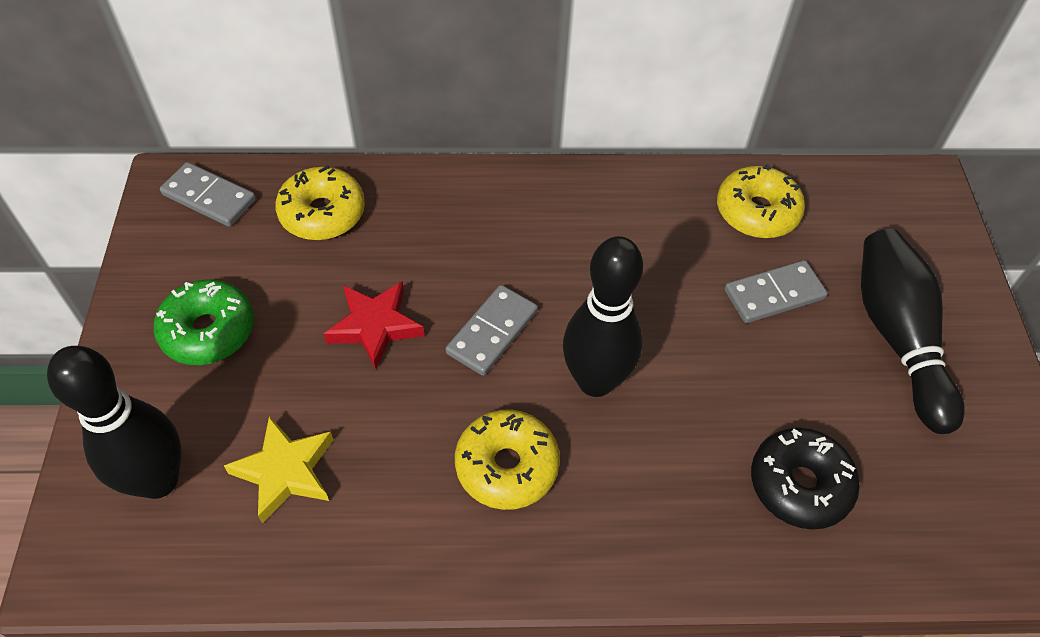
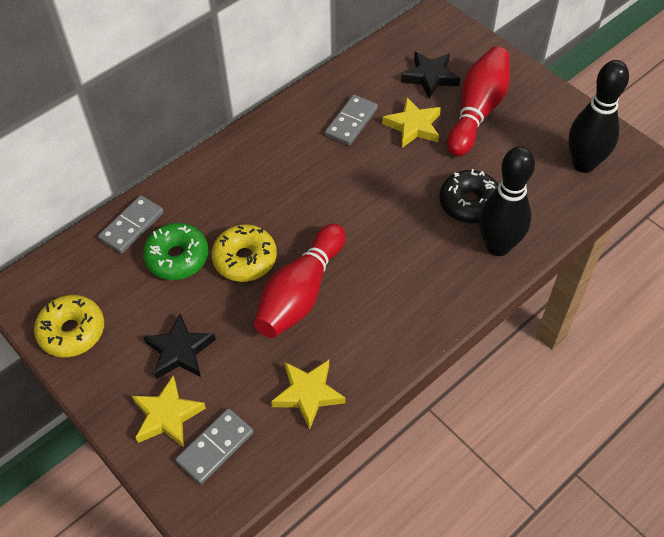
black bowling pin: 3 -> 2
black star: 0 -> 2
red bowling pin: 0 -> 2
red star: 1 -> 0
yellow donut: 3 -> 2
yellow star: 1 -> 3

